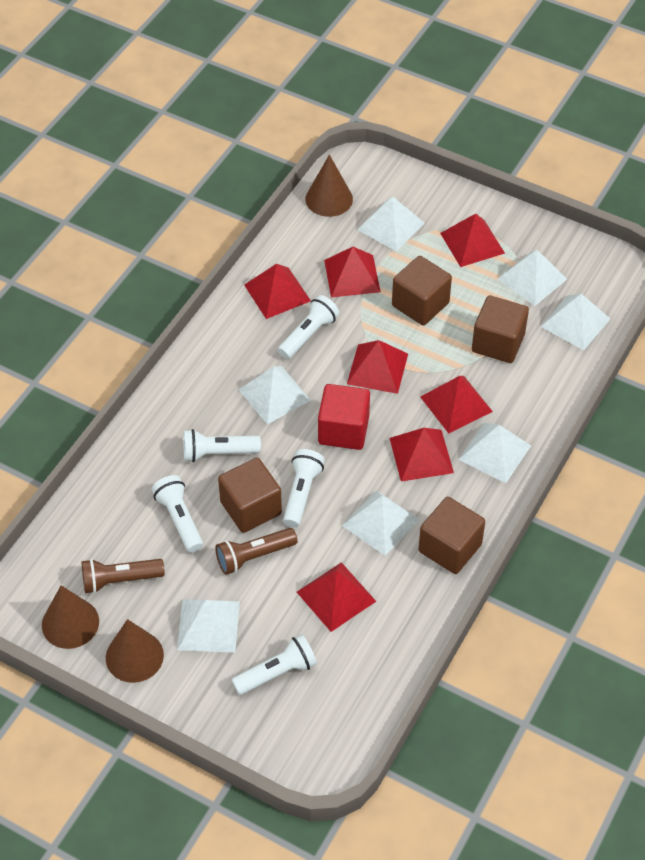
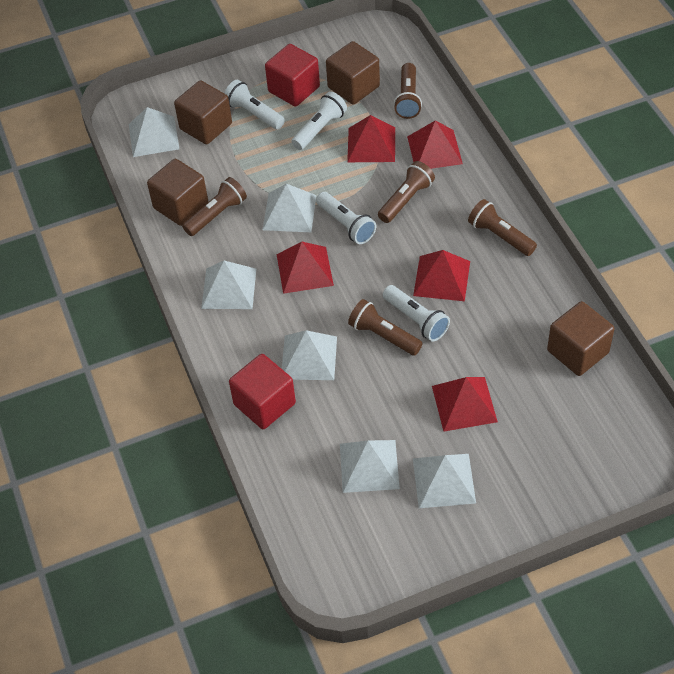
brown cone: 3 -> 0
brown flashlight: 2 -> 5
red cube: 1 -> 2
red pyramid: 7 -> 5
white flashlight: 5 -> 4
white pyramid: 7 -> 6

